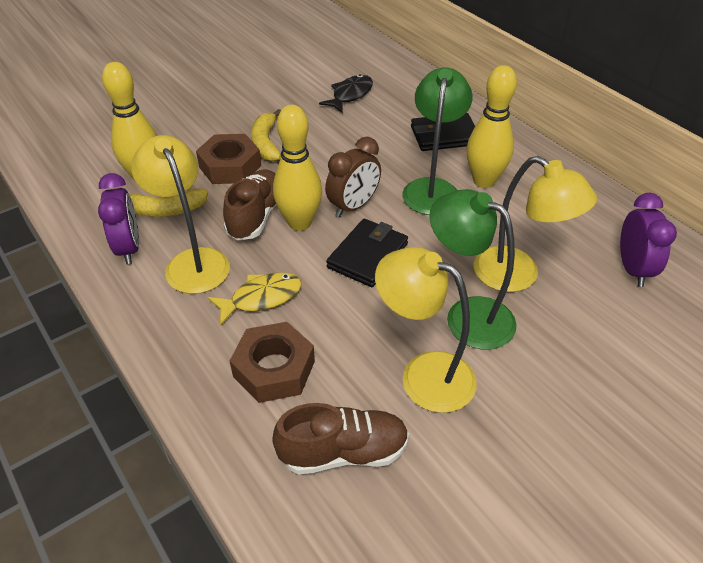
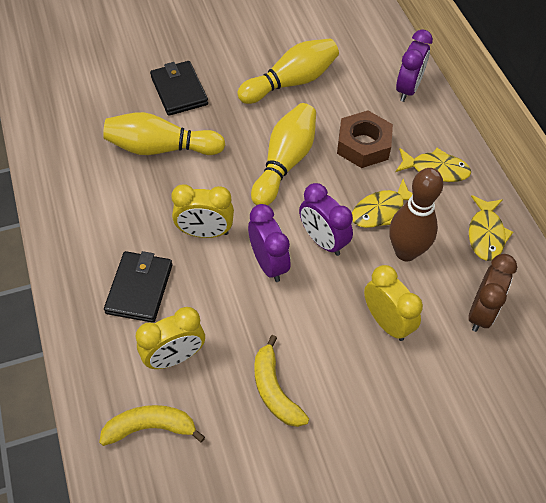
black fish: 1 -> 0
brown bowling pin: 0 -> 1
brown nut: 2 -> 1
brown shoe: 2 -> 0
green lamp: 2 -> 0
purple clock: 2 -> 3
yellow clock: 0 -> 3
yellow fish: 1 -> 3
yellow lamp: 3 -> 0

